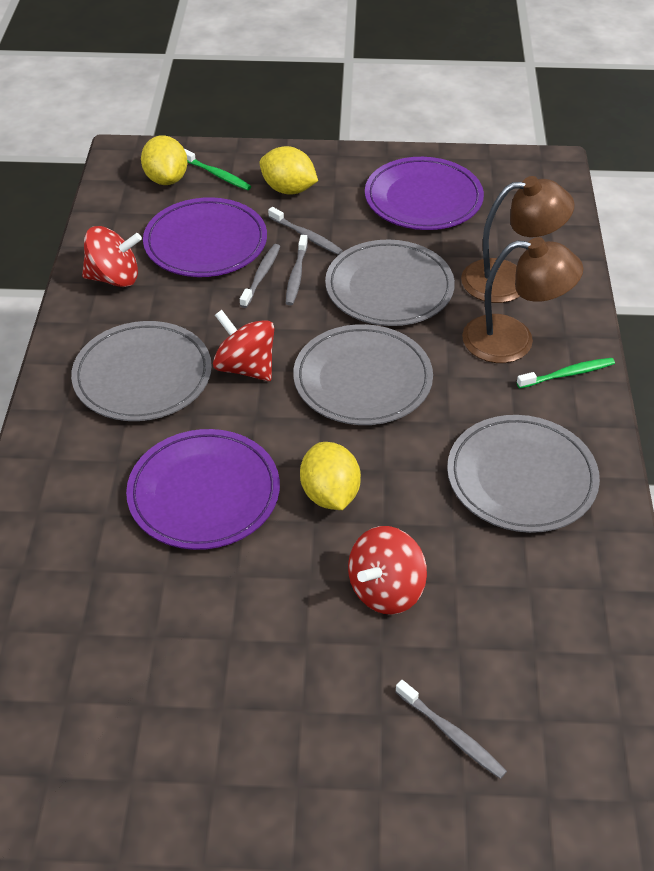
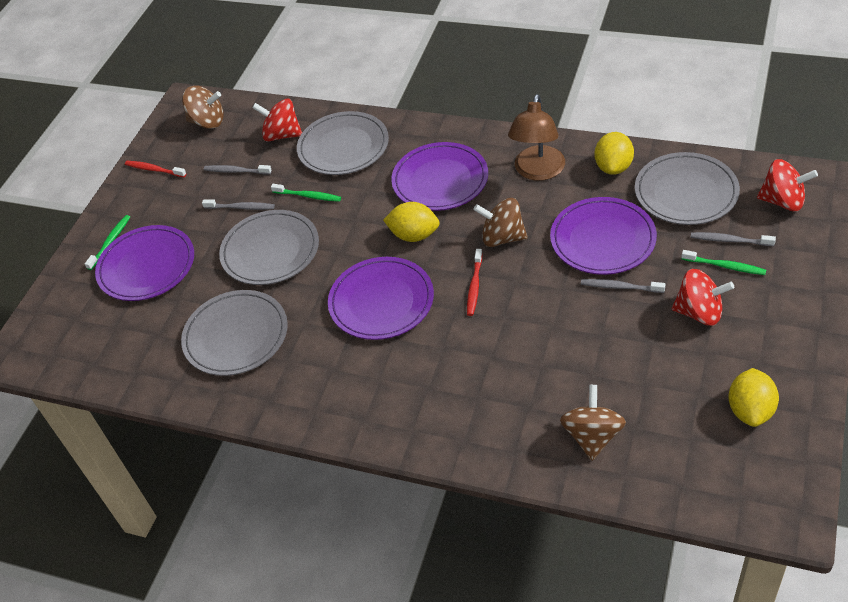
brown lamp: 2 -> 1
brown spinning top: 0 -> 3
green toothbrush: 2 -> 3
purple plate: 3 -> 4
red toothbrush: 0 -> 2

